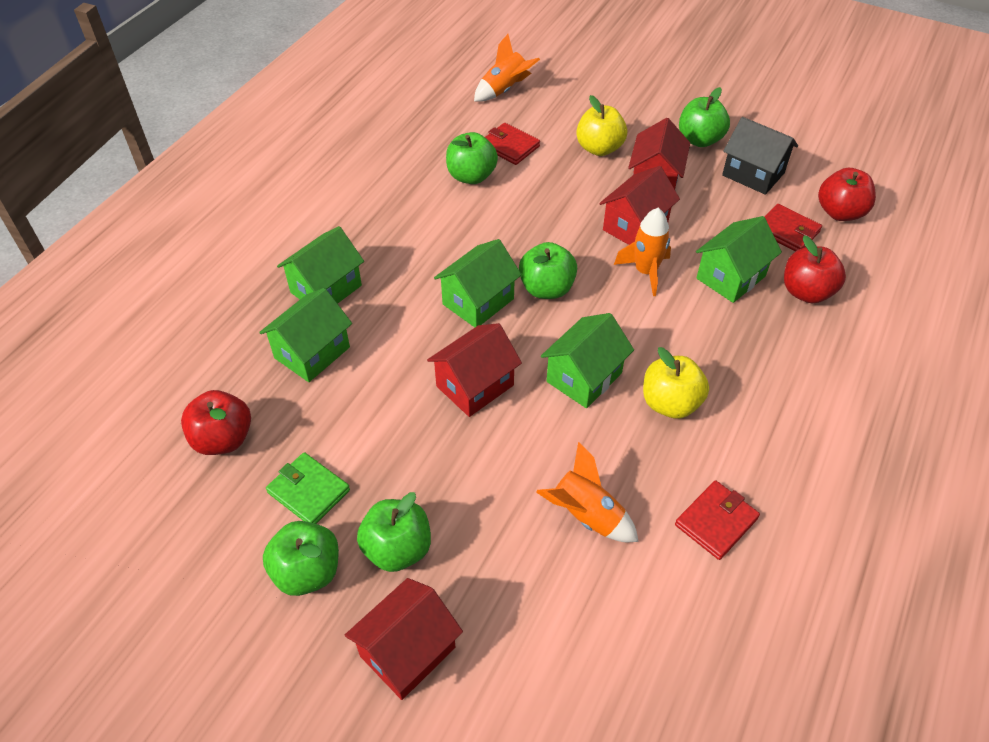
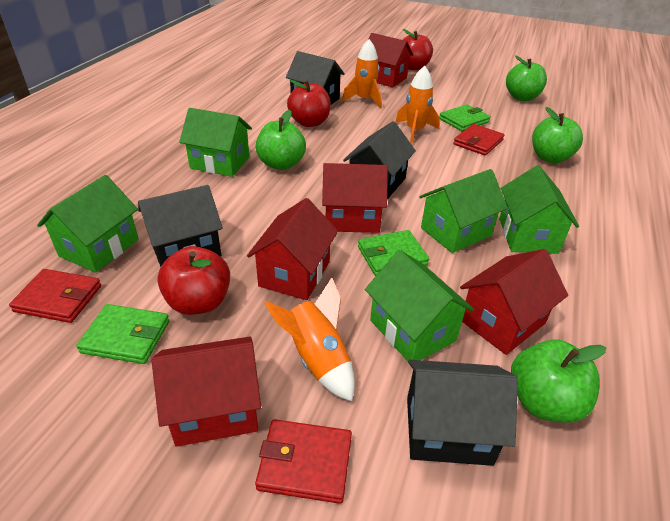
black house: 1 -> 4
green apple: 5 -> 4
green wallet: 1 -> 3
red house: 4 -> 5
yellow apple: 2 -> 0

